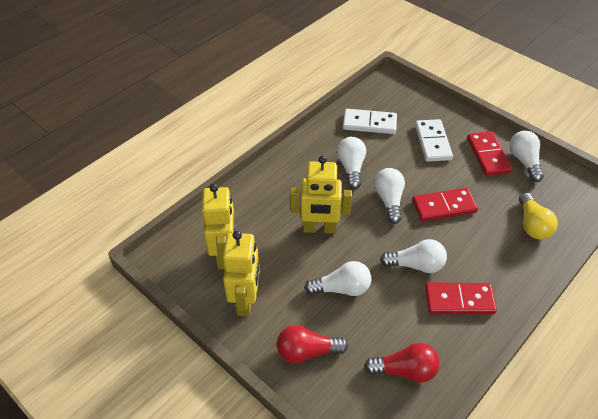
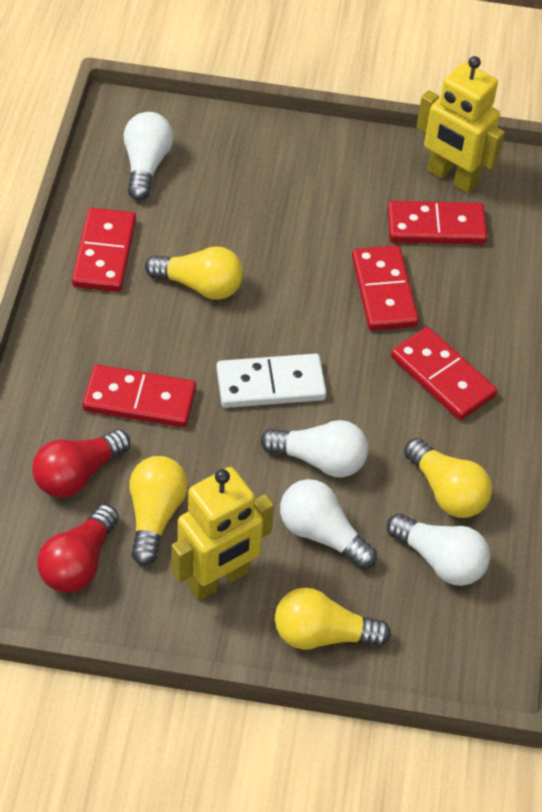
red domino: 3 -> 5
white domino: 2 -> 1
white light bulb: 5 -> 4
yellow light bulb: 1 -> 4
yellow robot: 3 -> 2

